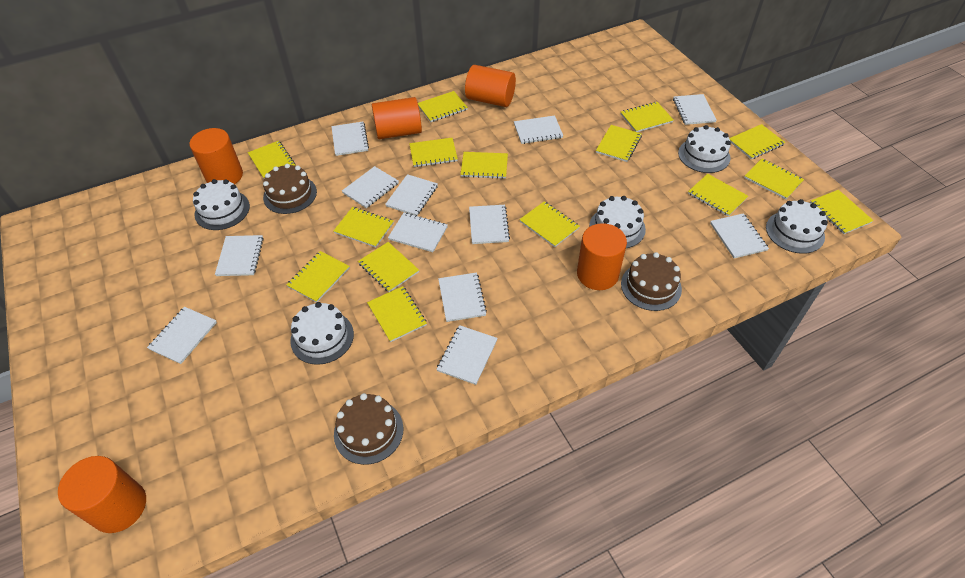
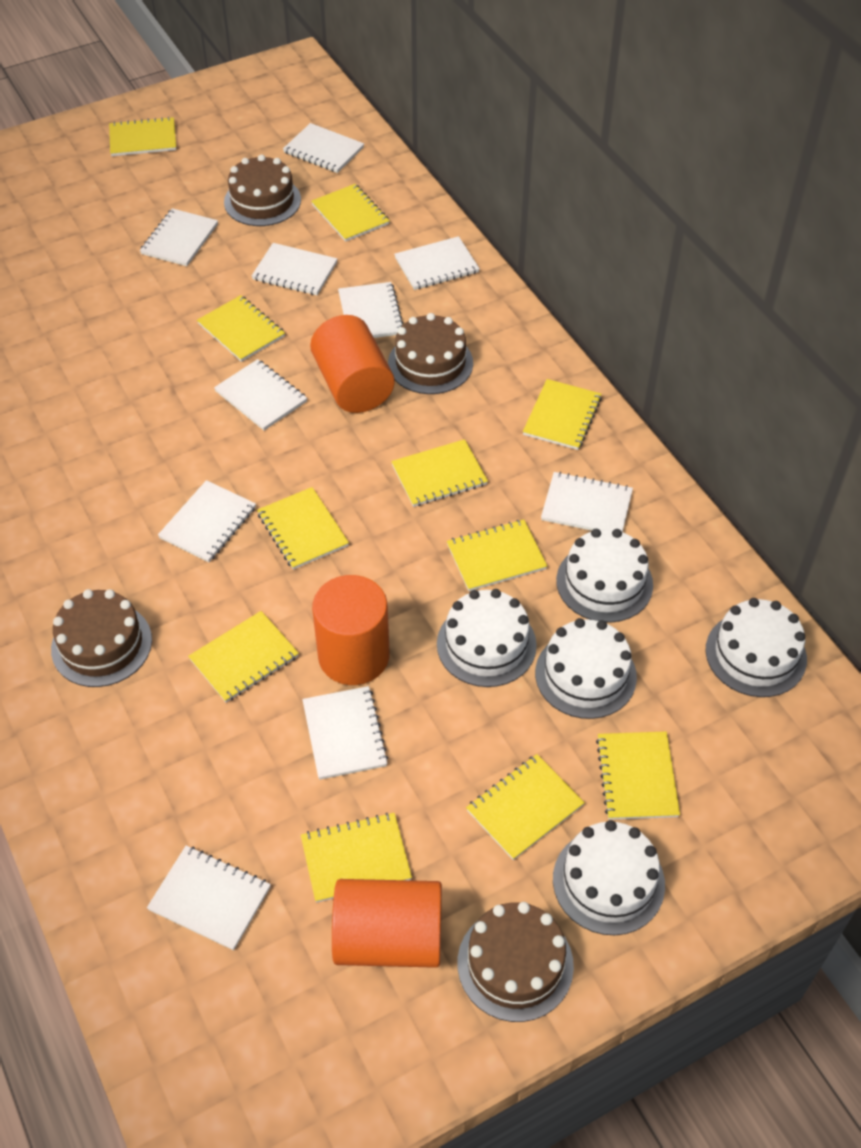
brown cake: 3 -> 4
orange cylinder: 5 -> 3
white notebook: 12 -> 10
yellow notebook: 15 -> 11

